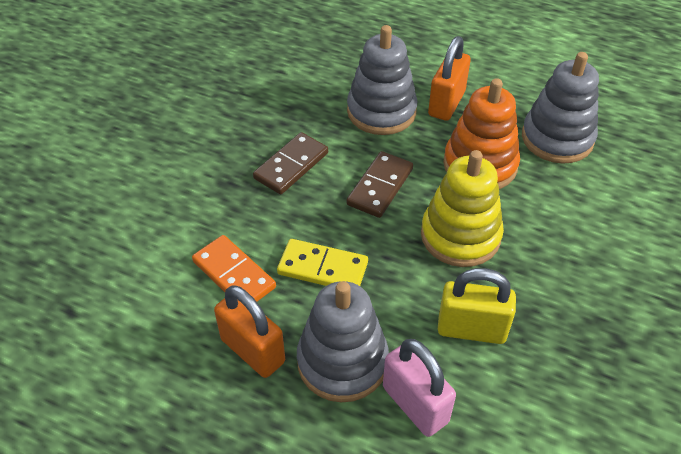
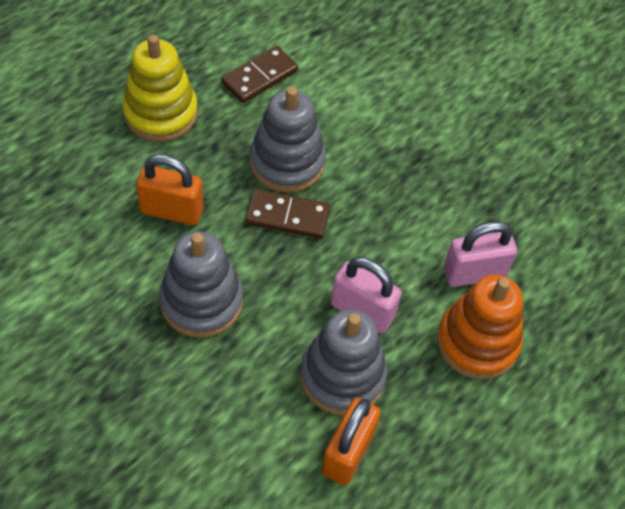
orange domino: 1 -> 0
pink padlock: 1 -> 2
yellow domino: 1 -> 0
yellow padlock: 1 -> 0

